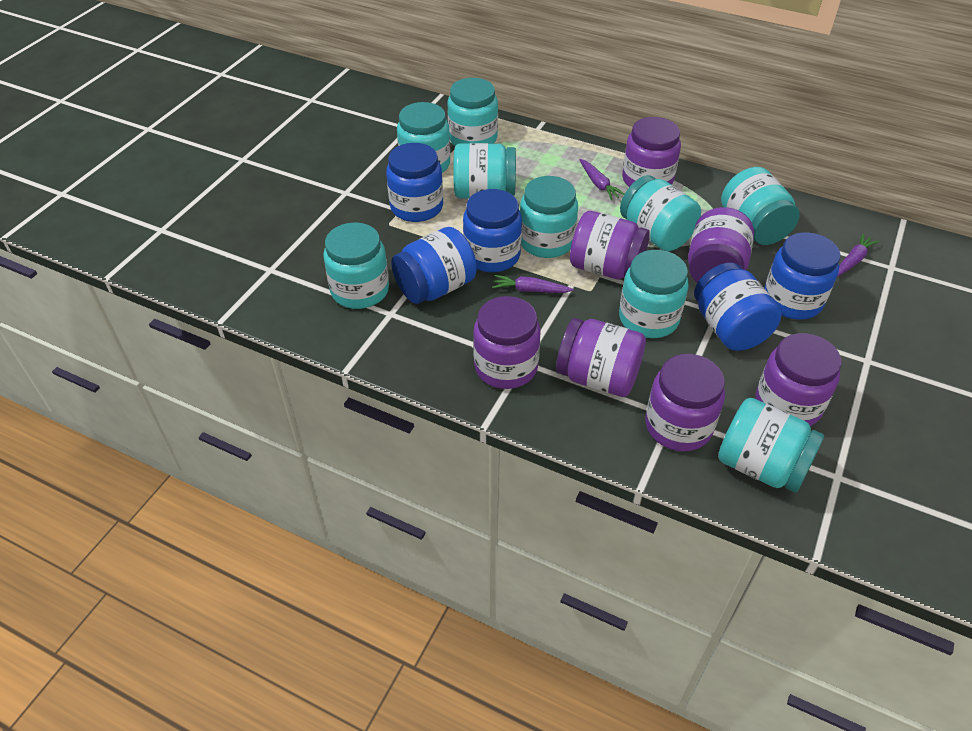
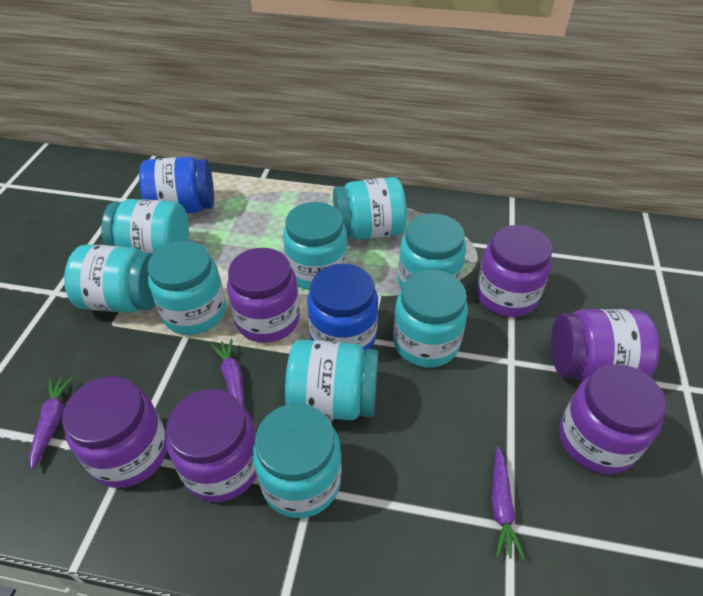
blue jar: 5 -> 2
purple jar: 7 -> 6

